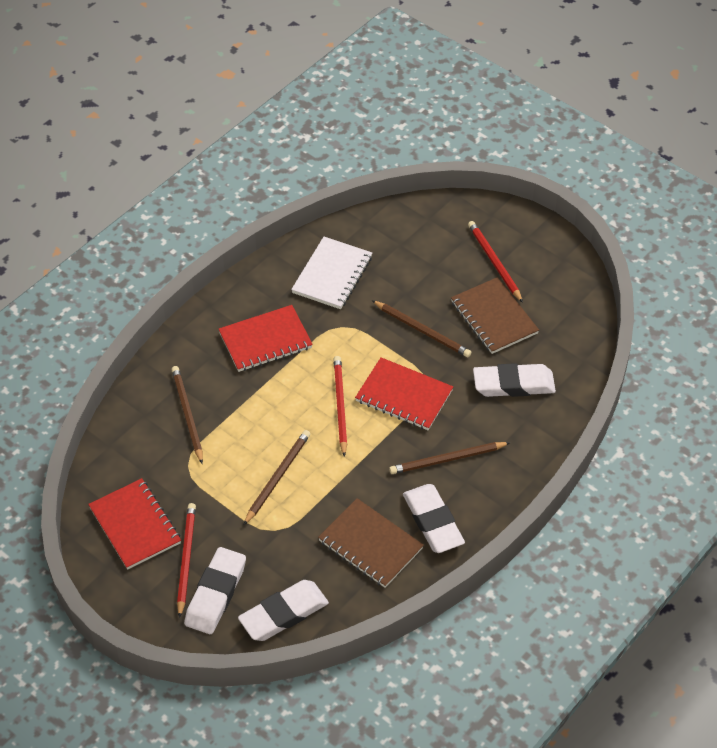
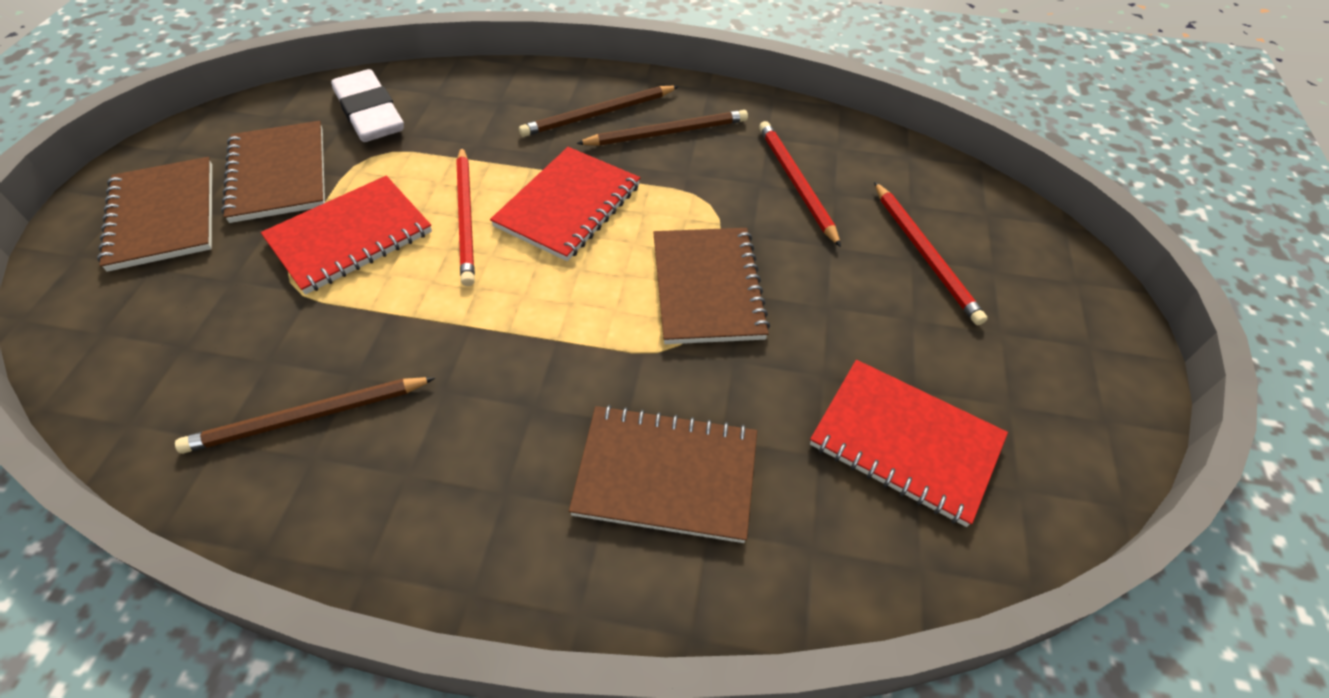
brown notebook: 2 -> 4
brown pencil: 4 -> 3
white eraser: 4 -> 1
white notebook: 1 -> 0

